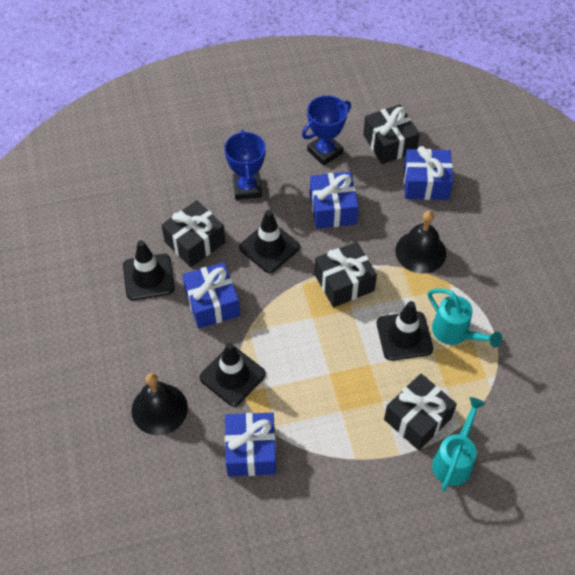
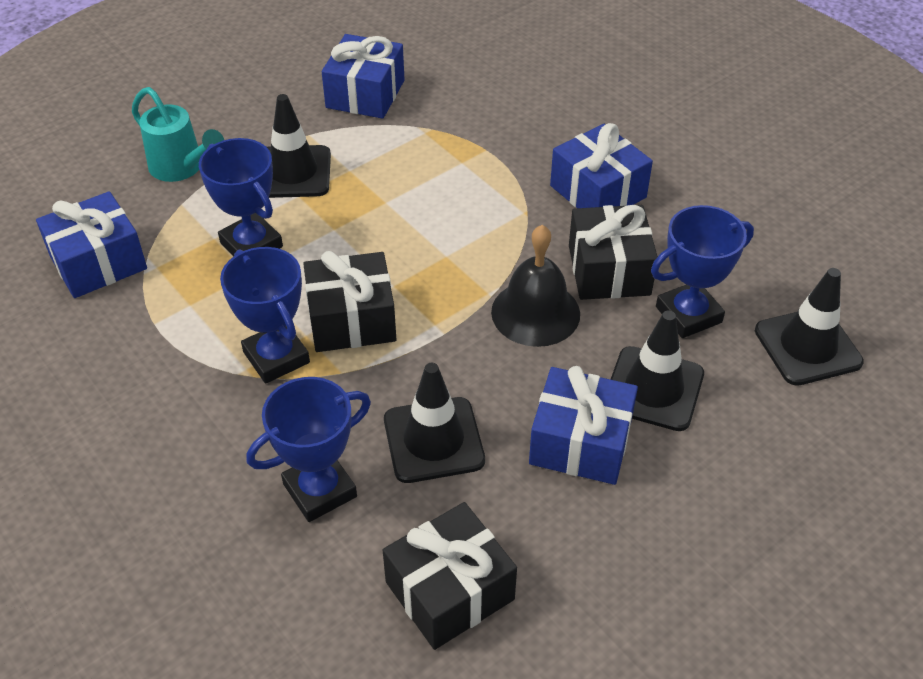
black bell: 2 -> 1
black gift: 4 -> 3
blue trophy: 2 -> 4
turquoise watering can: 2 -> 1

